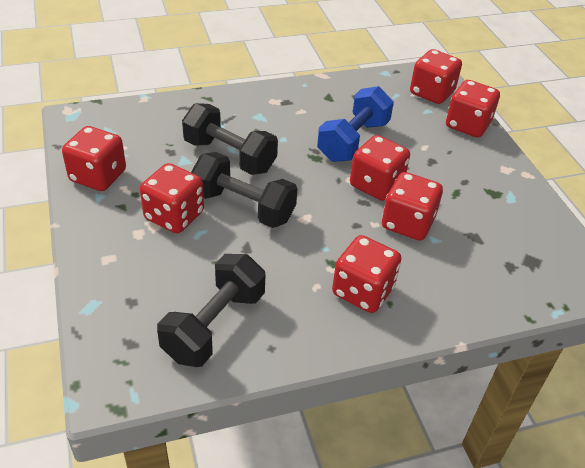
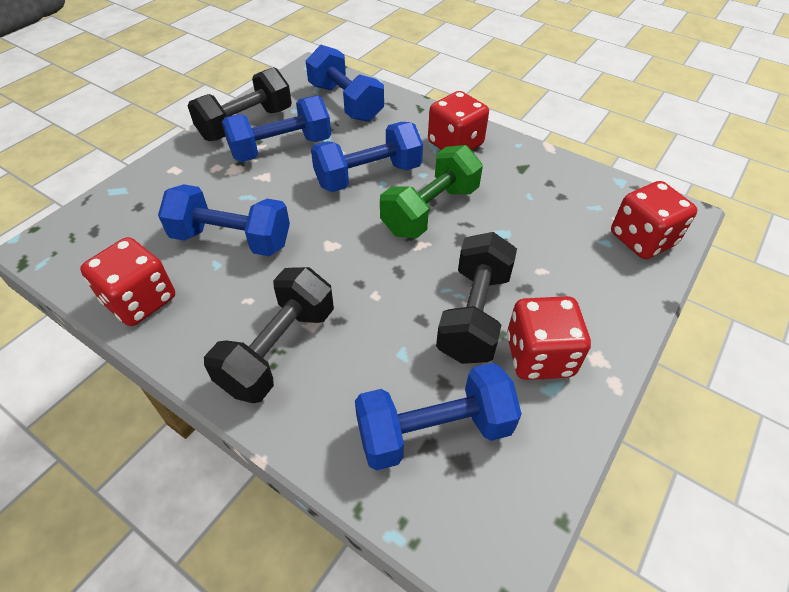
blue dumbbell: 1 -> 5
green dumbbell: 0 -> 1
red dice: 7 -> 4

